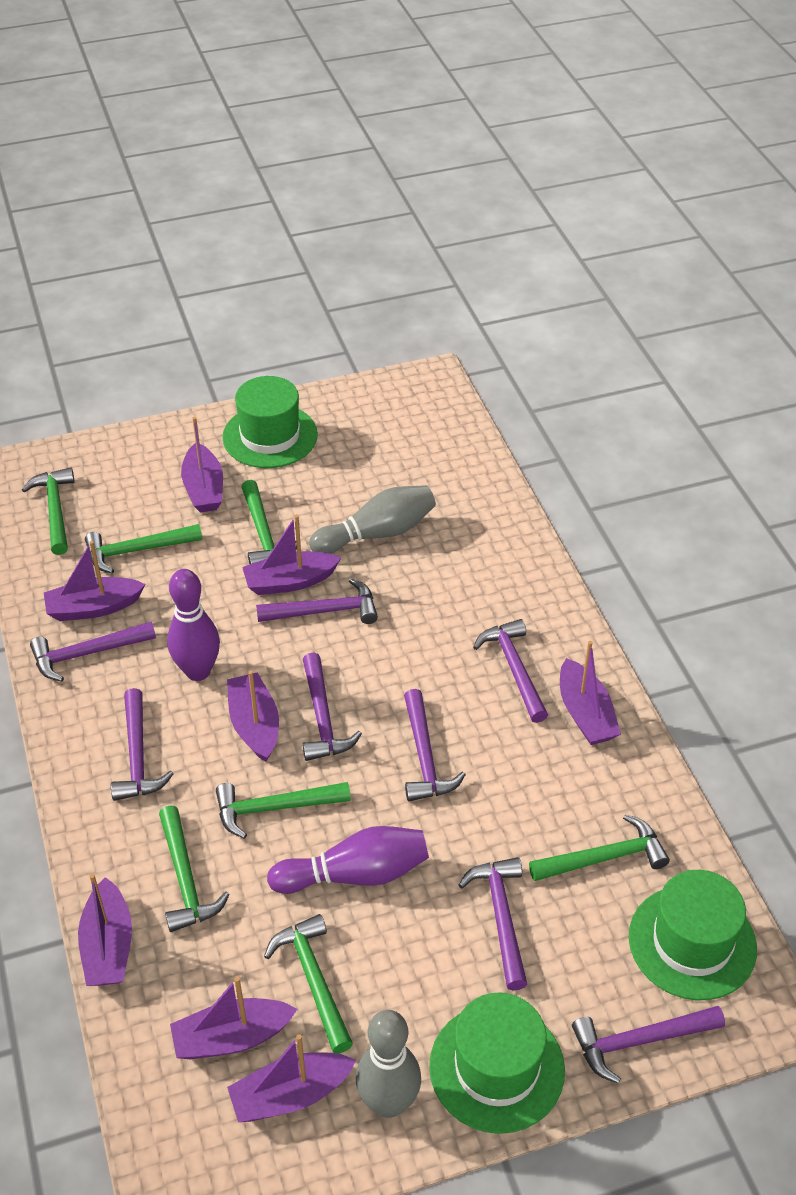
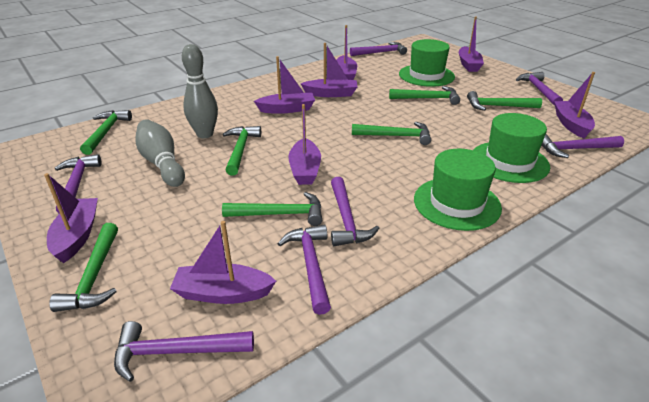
purple bowling pin: 2 -> 0
purple hammer: 8 -> 7

